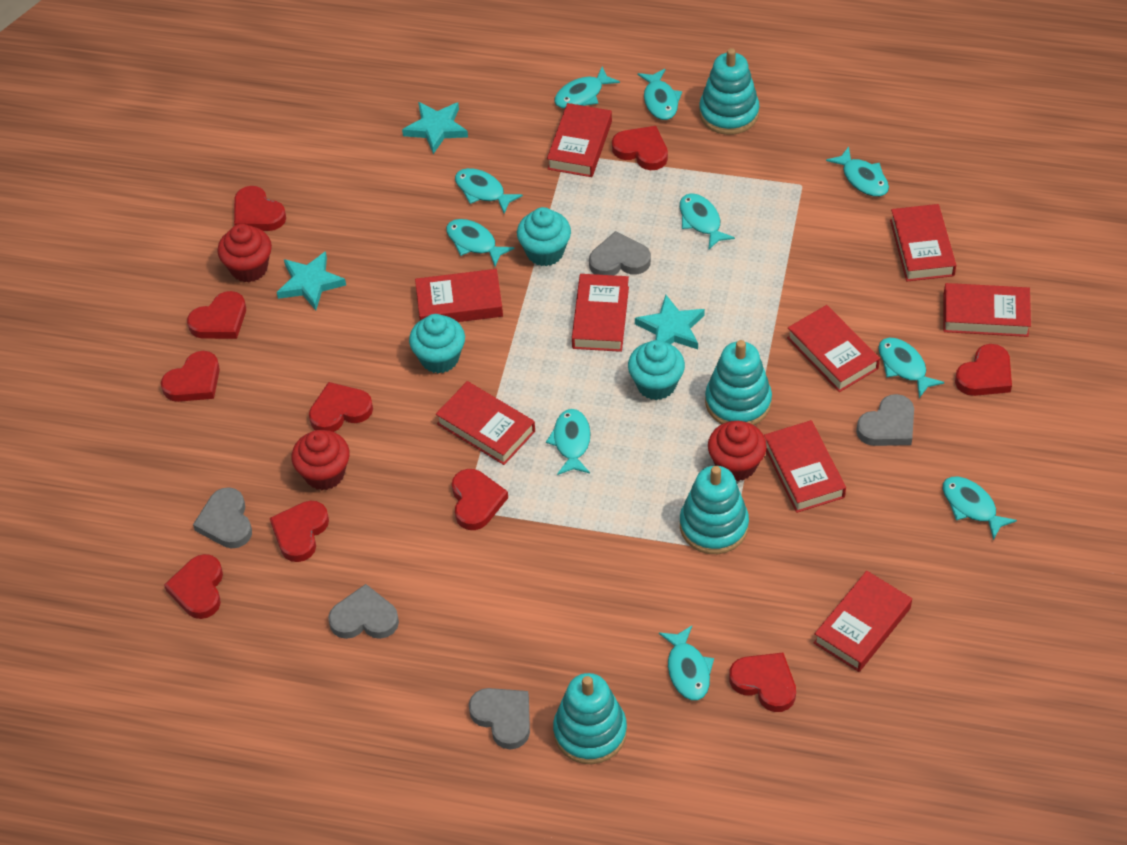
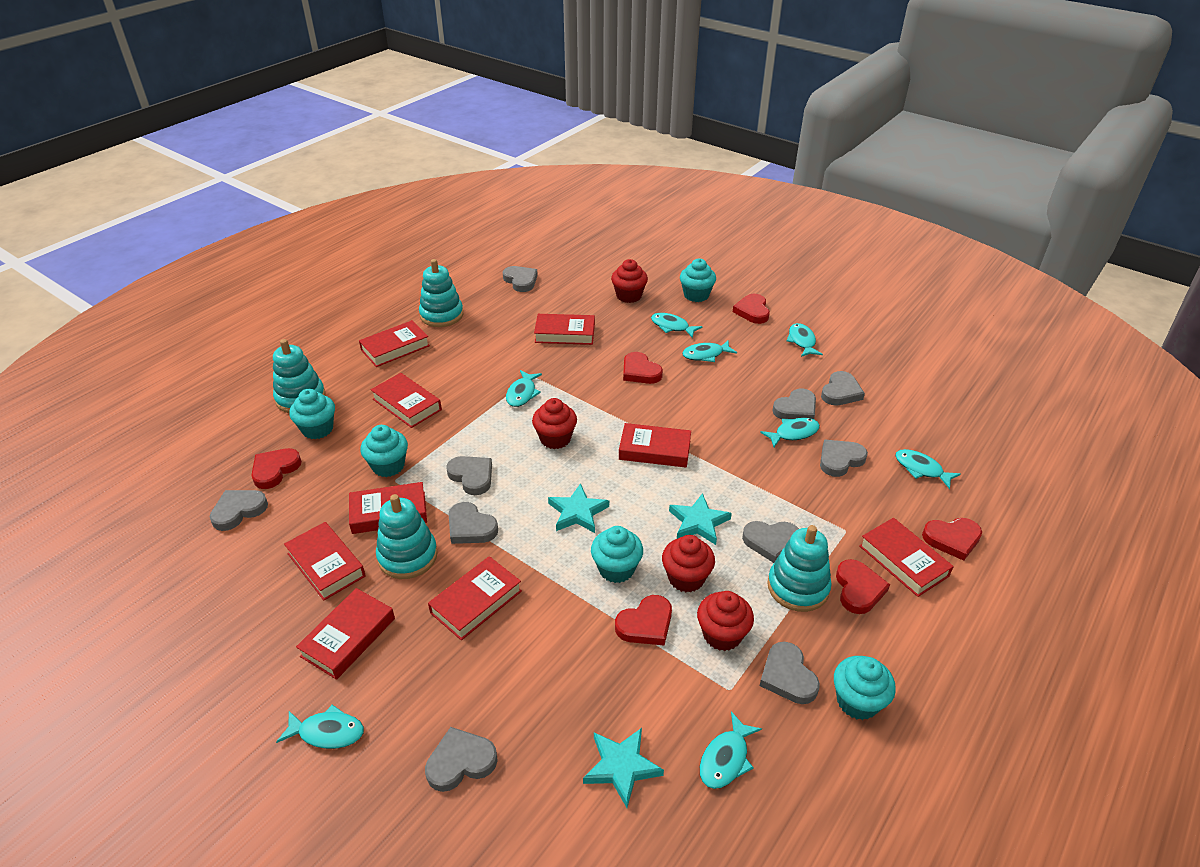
grey heart: 5 -> 10
red cupcake: 3 -> 4
red heart: 10 -> 6
turquoise cupcake: 3 -> 5
turquoise fish: 10 -> 8

